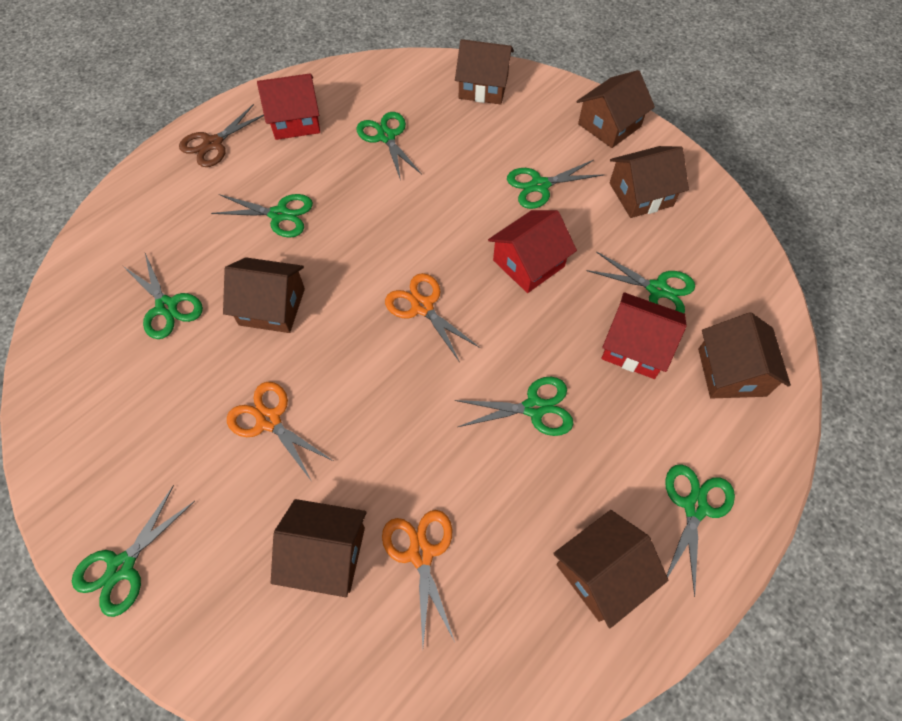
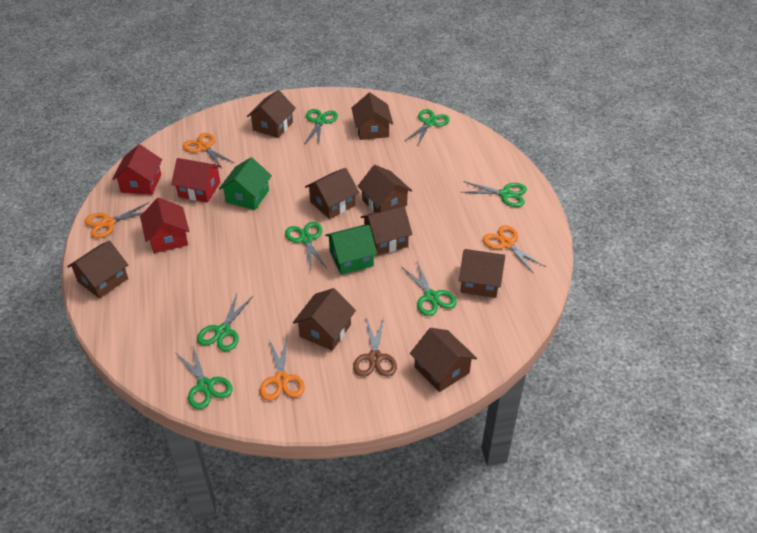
brown house: 7 -> 9
green house: 0 -> 2
green scissors: 8 -> 7
orange scissors: 3 -> 4

